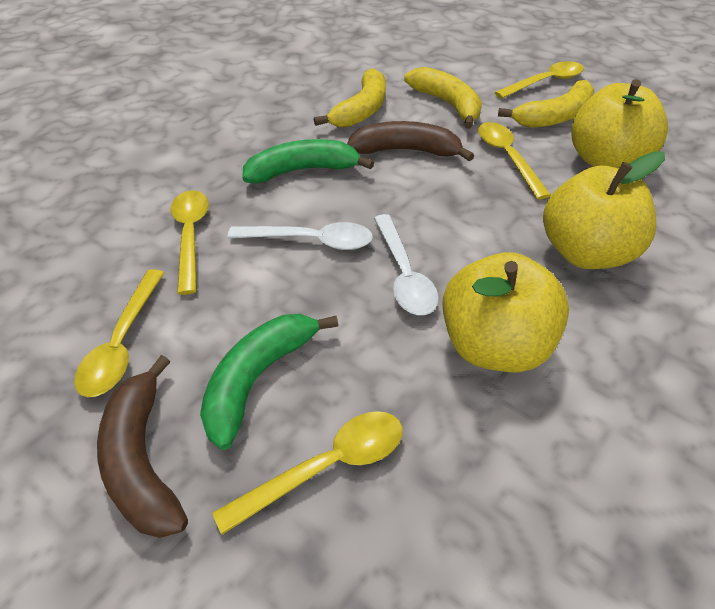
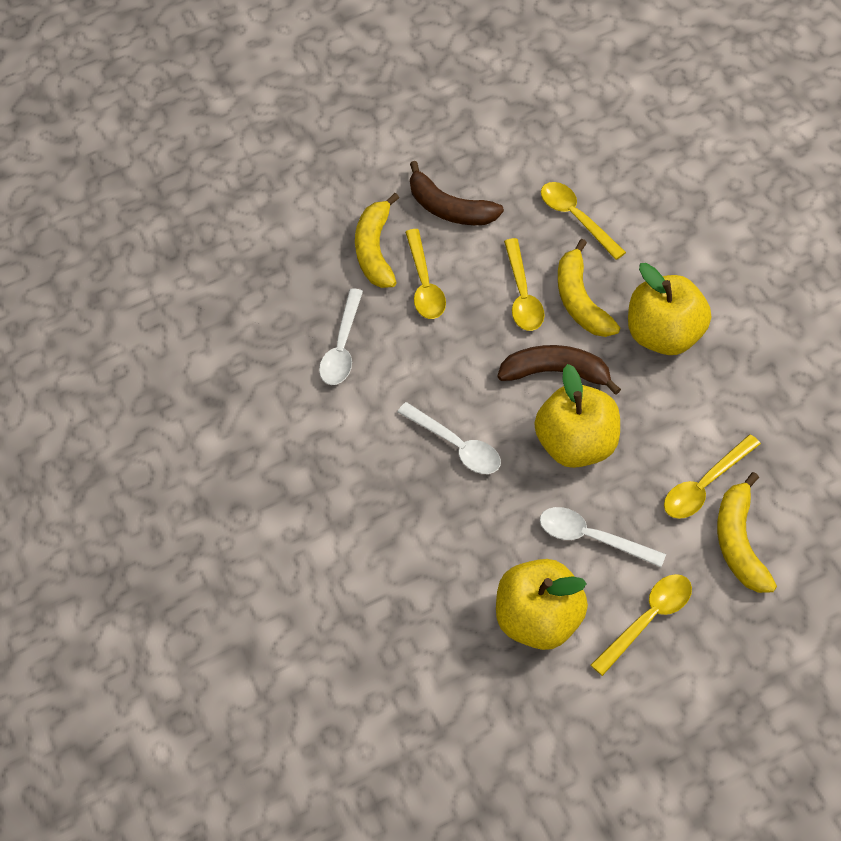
green banana: 2 -> 0
white spoon: 2 -> 3

